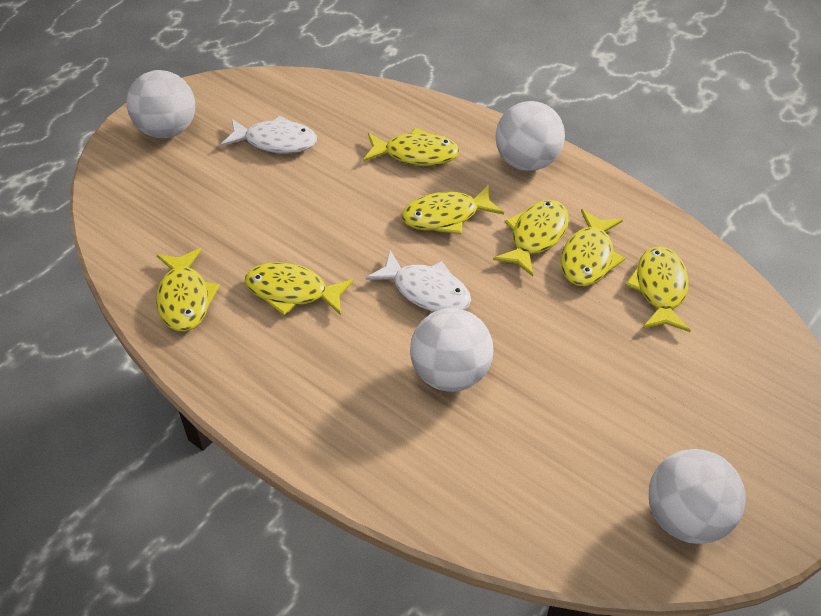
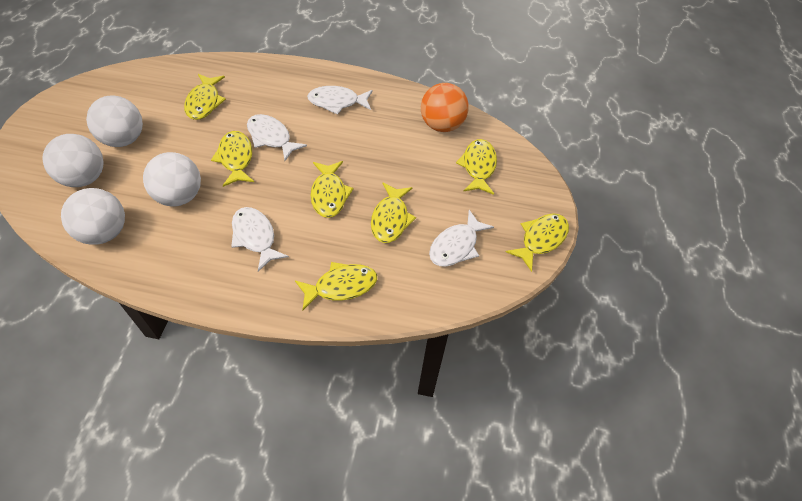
orange ball: 0 -> 1
white fish: 2 -> 4

